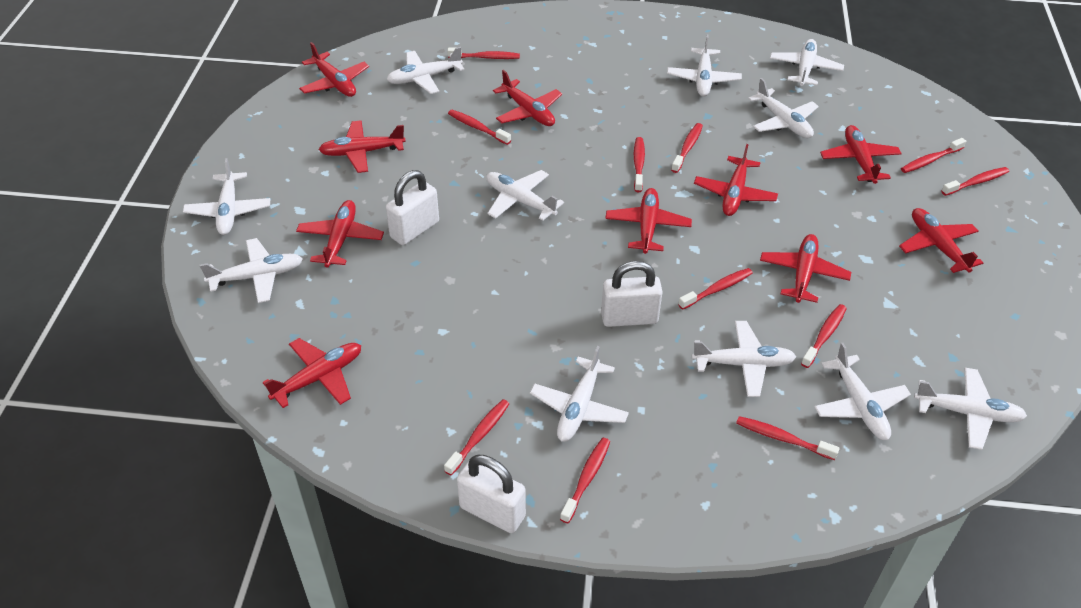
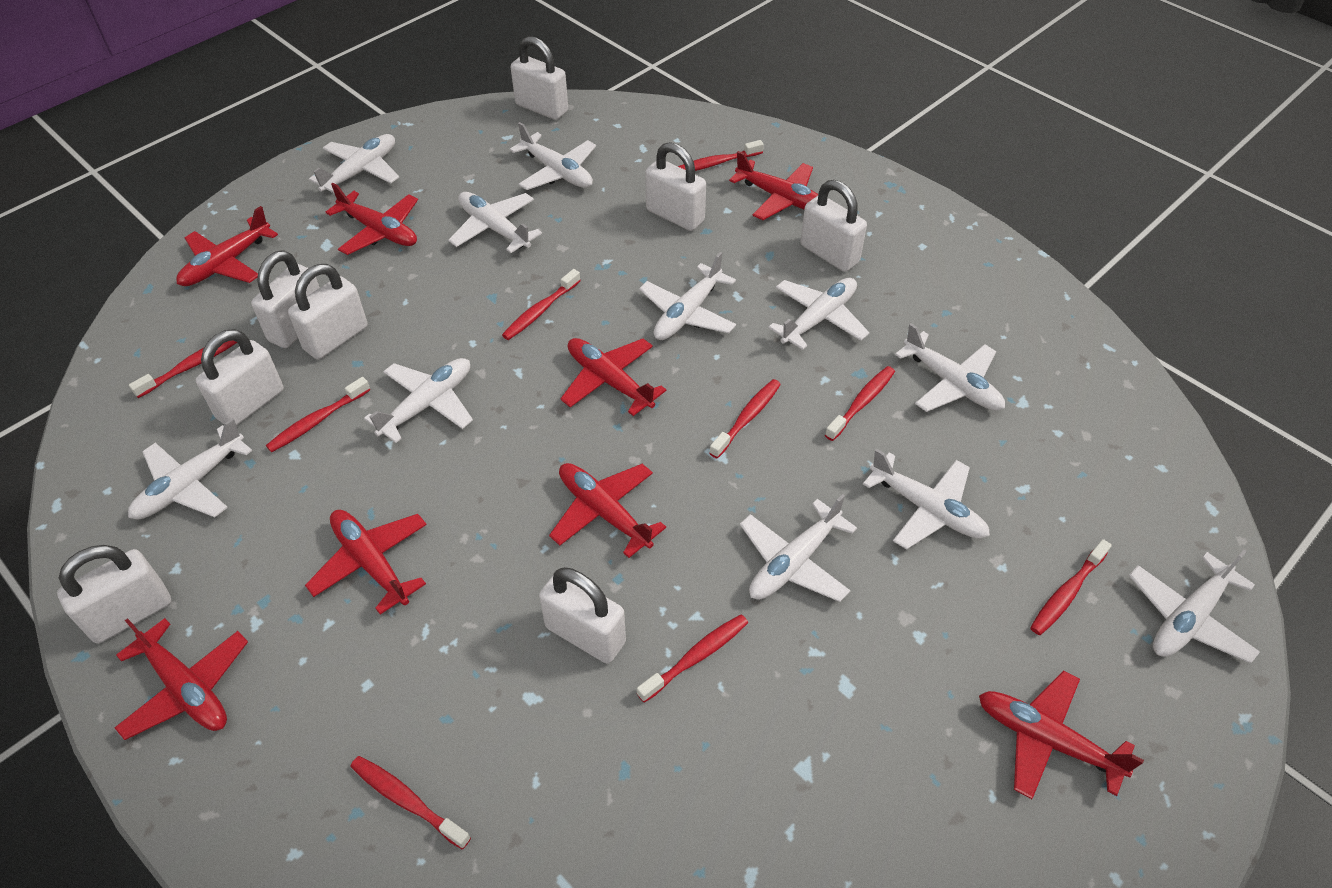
red plane: 10 -> 8
red toothbrush: 11 -> 9
white padlock: 3 -> 8

